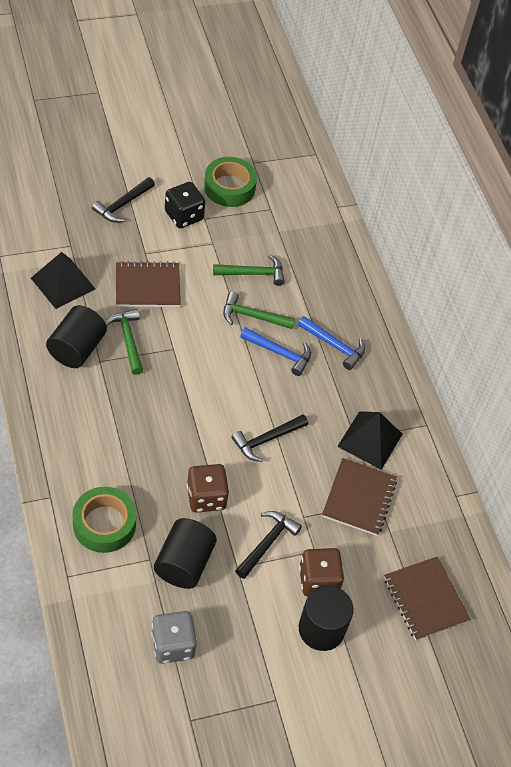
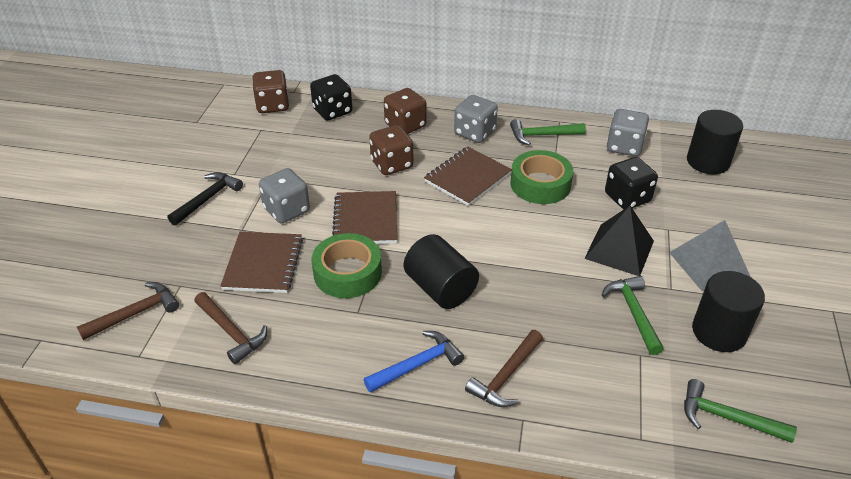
black dice: 1 -> 2
black hammer: 3 -> 1
black pyramid: 2 -> 1
blue hammer: 2 -> 1
brown dice: 2 -> 3
brown hammer: 0 -> 3
grey dice: 1 -> 3
grey pyramid: 0 -> 1

